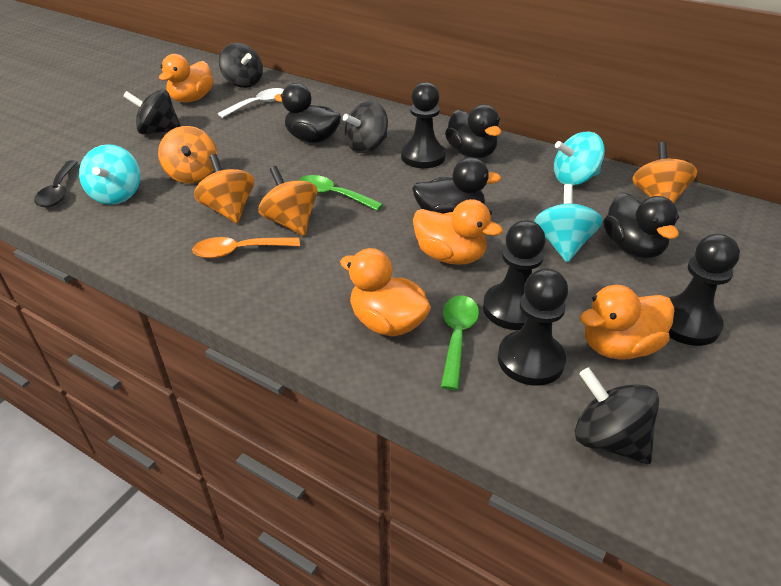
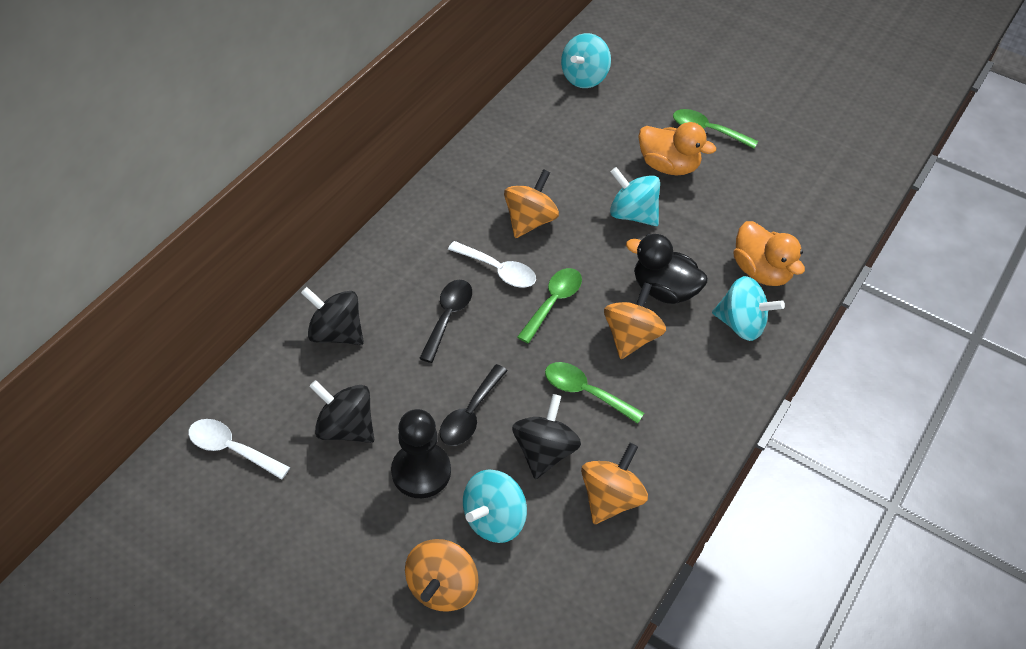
black duck: 4 -> 1
black pawn: 4 -> 1
black spinning top: 4 -> 3
black spoon: 1 -> 2
green spoon: 2 -> 3
orange duck: 4 -> 2
orange spoon: 1 -> 0
turquoise spinning top: 3 -> 4
white spoon: 1 -> 2

